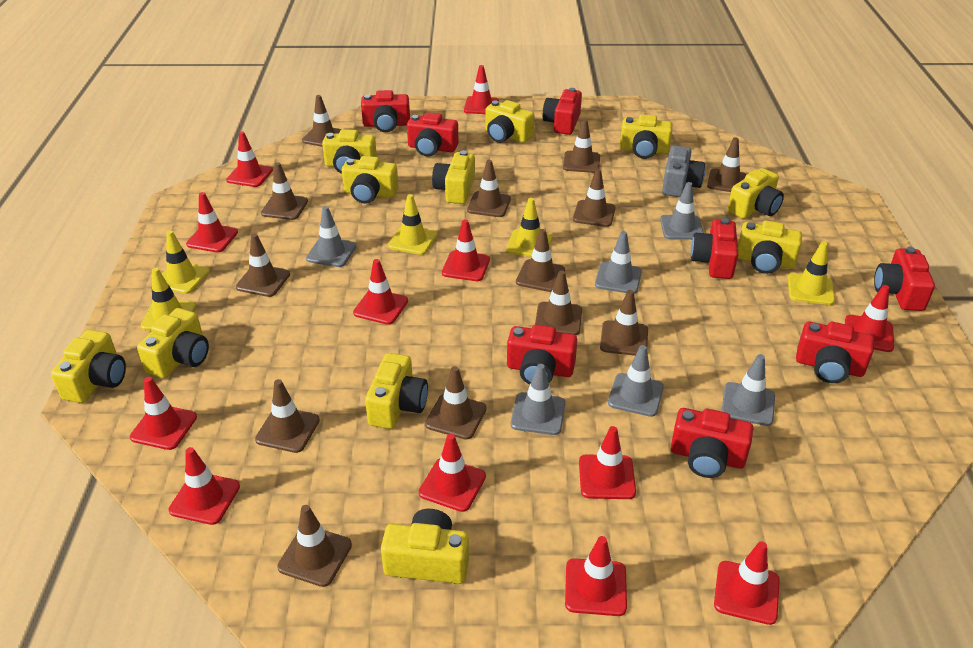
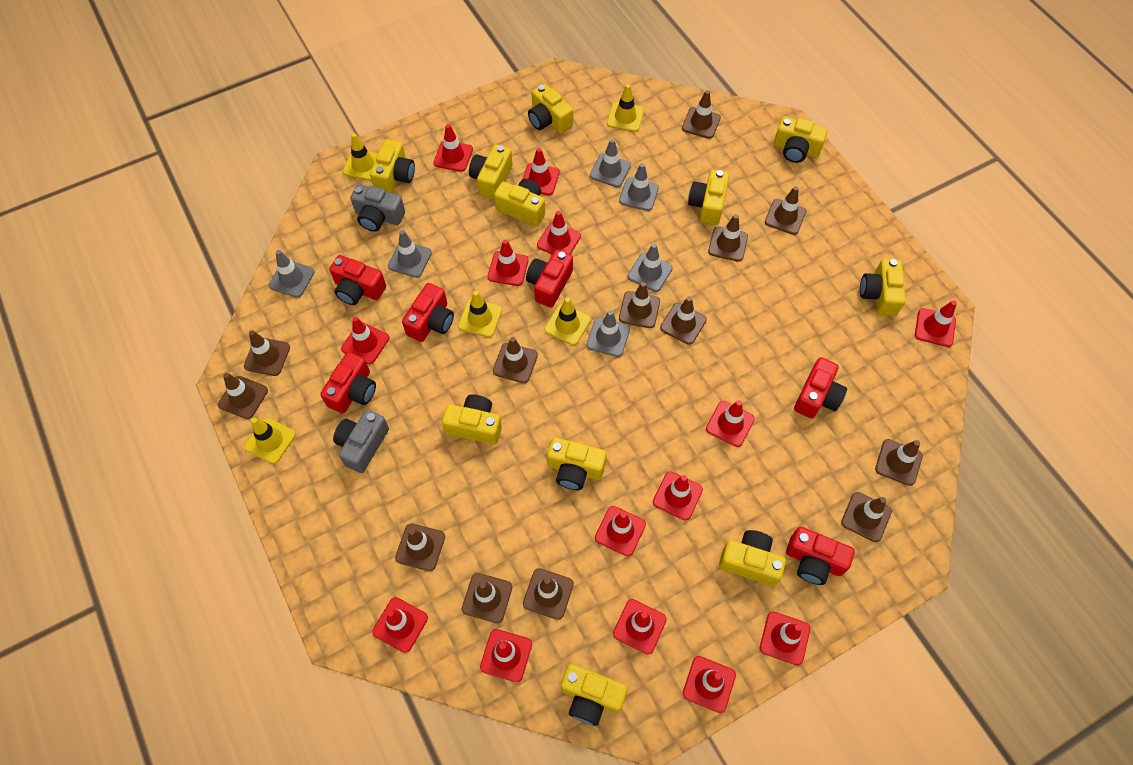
grey camera: 1 -> 2
red camera: 8 -> 6
red traffic cone: 12 -> 14

